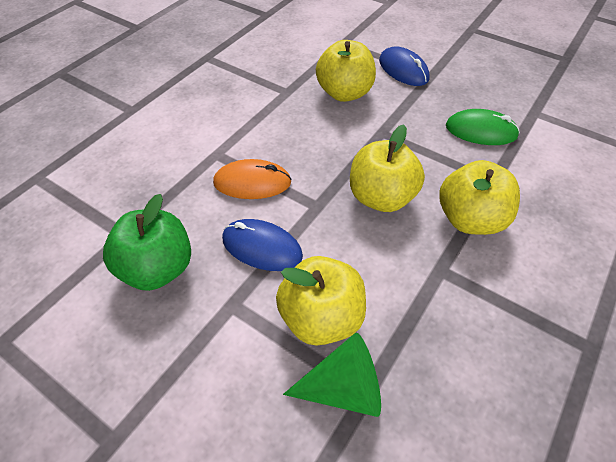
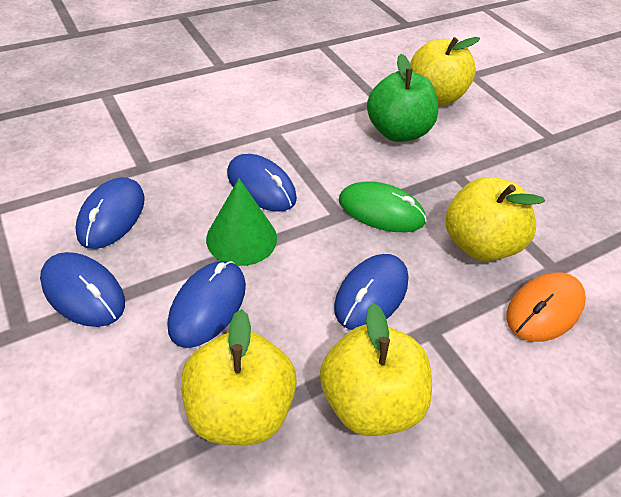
blue mouse: 2 -> 5

